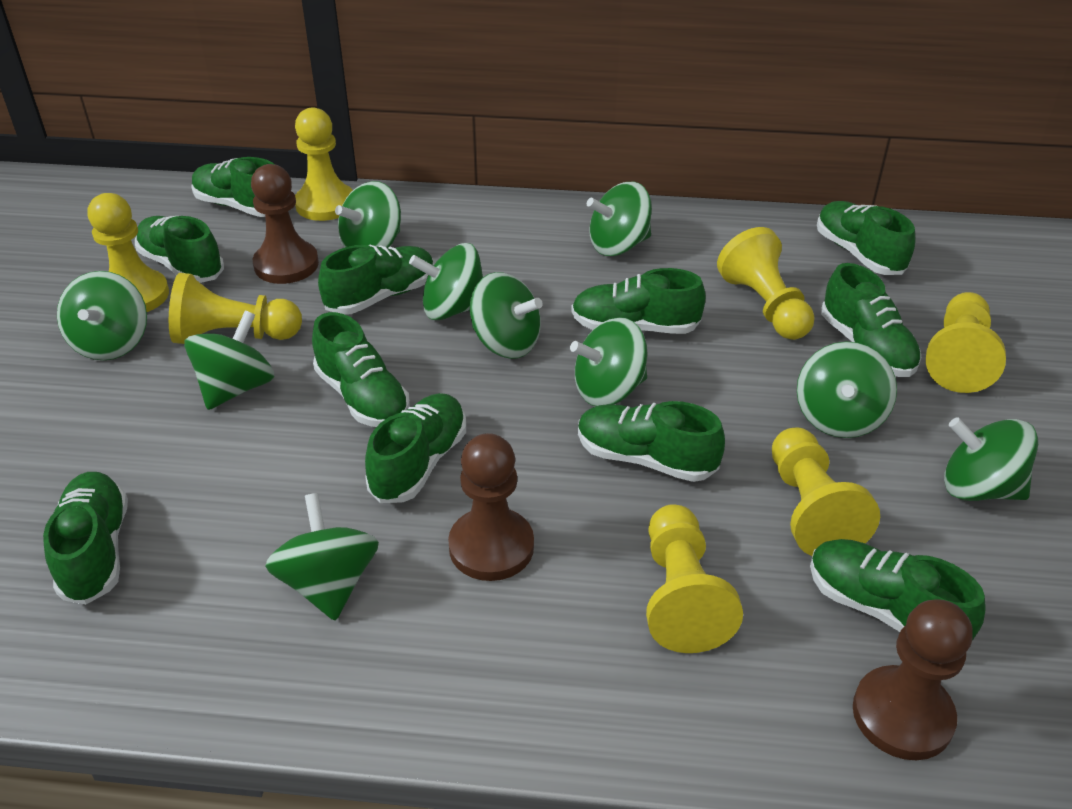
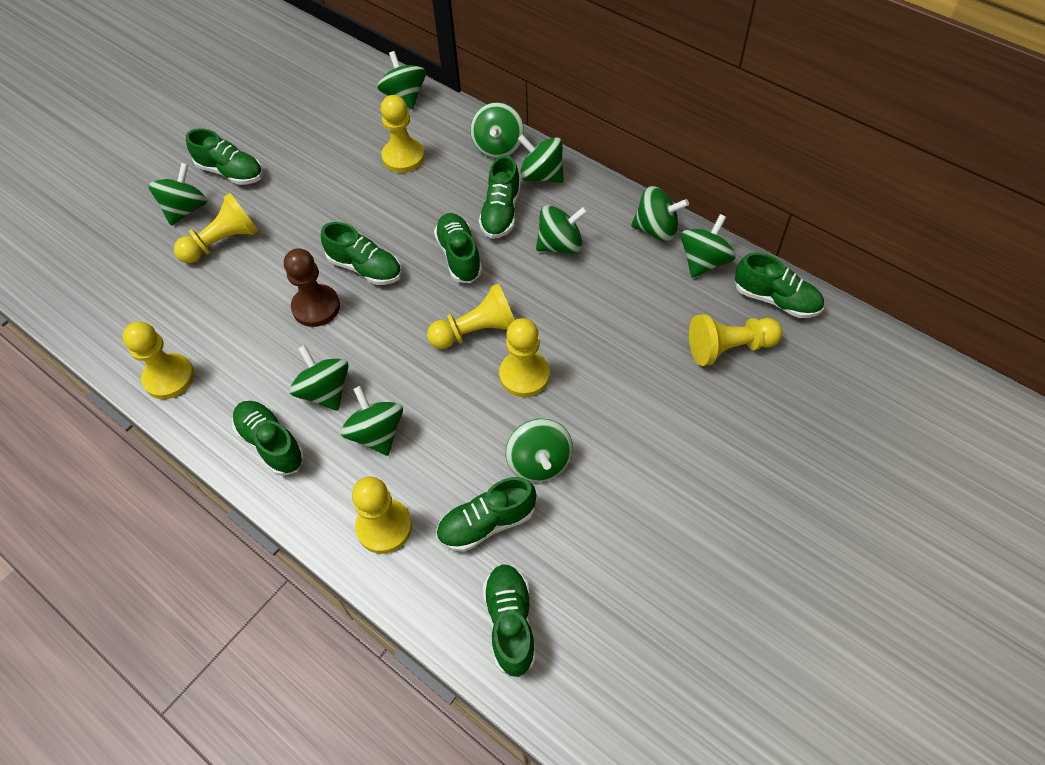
brown pawn: 3 -> 1
green shoe: 11 -> 8

